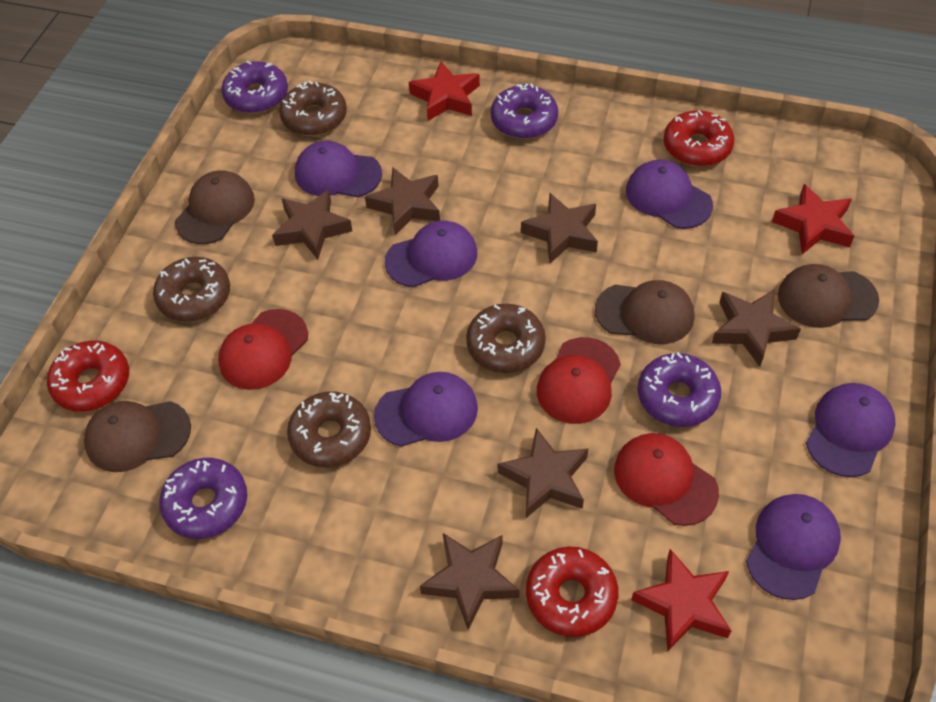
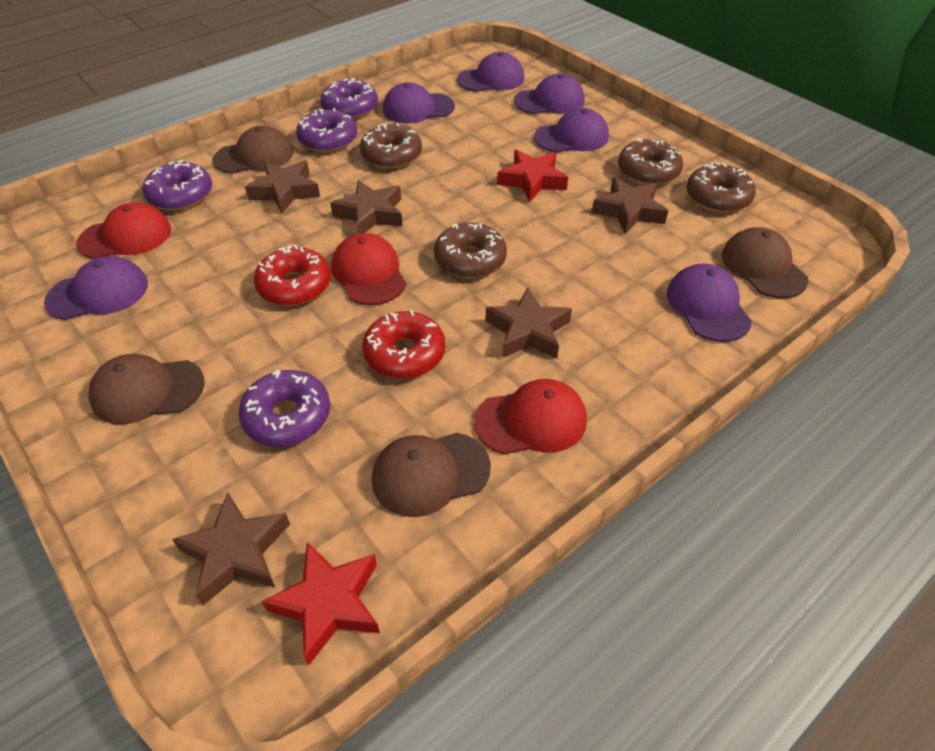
brown star: 6 -> 5
red donut: 3 -> 2
red star: 3 -> 2

